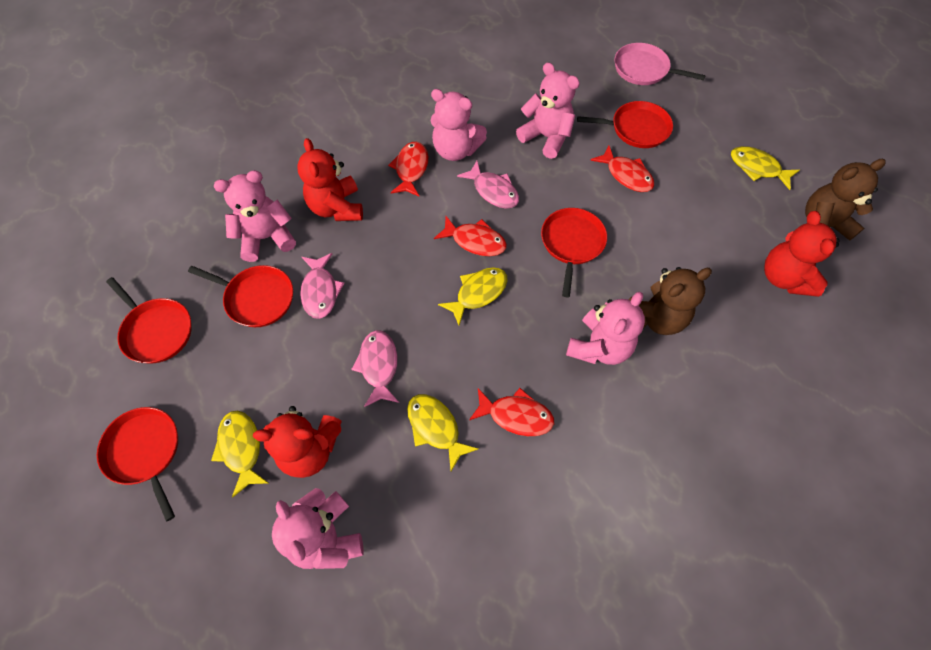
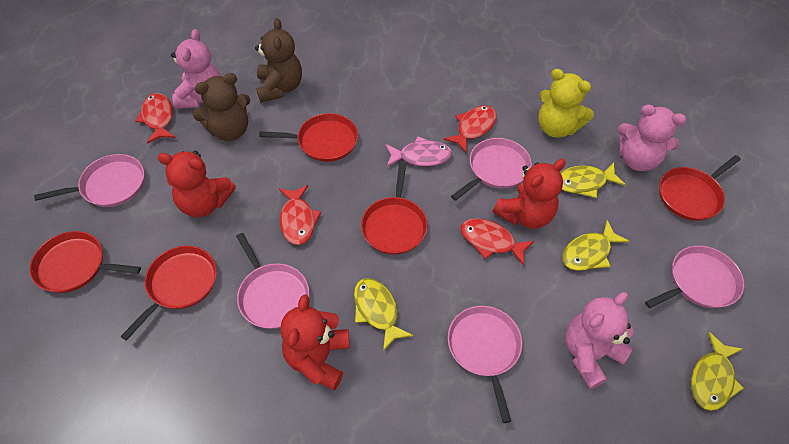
pink fish: 3 -> 1
pink pan: 1 -> 5
pink teddy bear: 5 -> 3
yellow teddy bear: 0 -> 1

